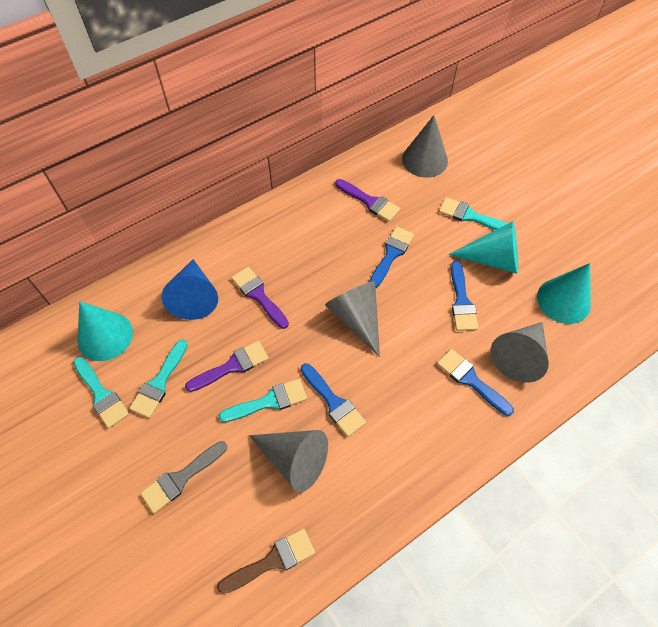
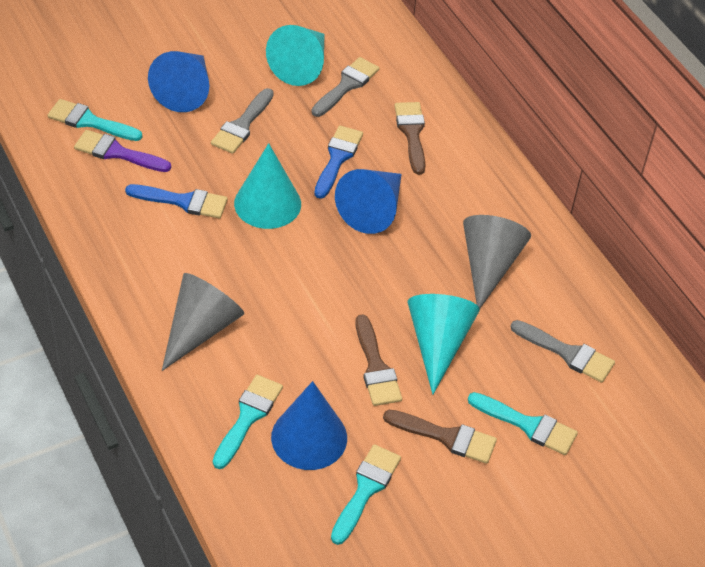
blue brush: 4 -> 2
blue cone: 1 -> 3
brown brush: 1 -> 3
grey brush: 1 -> 3
grey cone: 4 -> 2
purple brush: 3 -> 1

